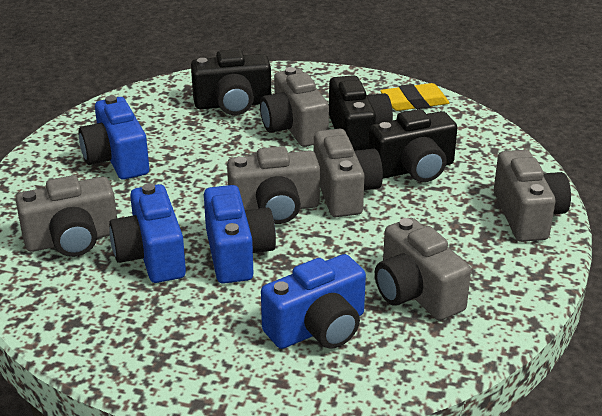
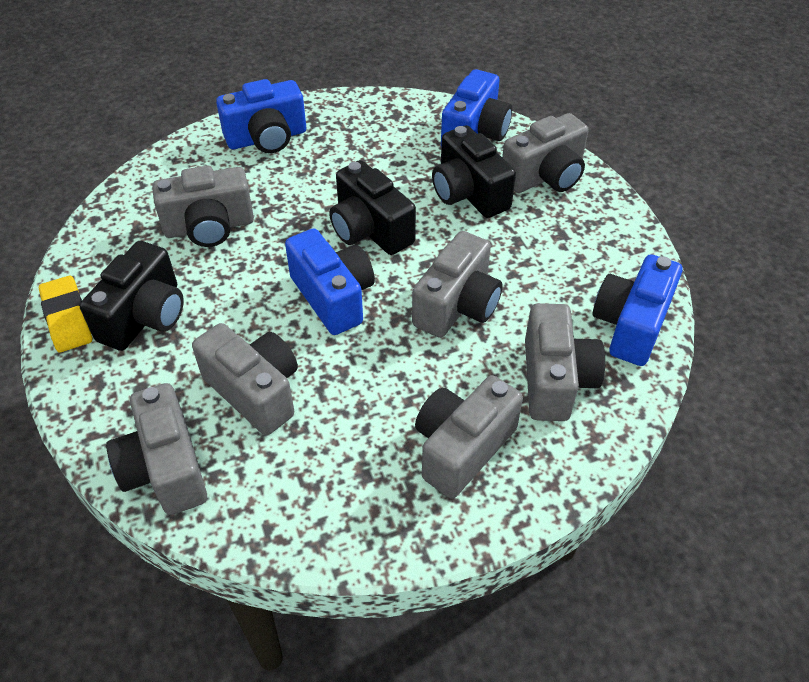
grey camera: 6 -> 7

